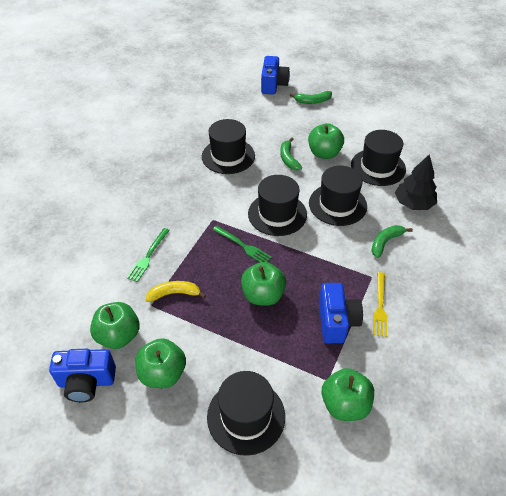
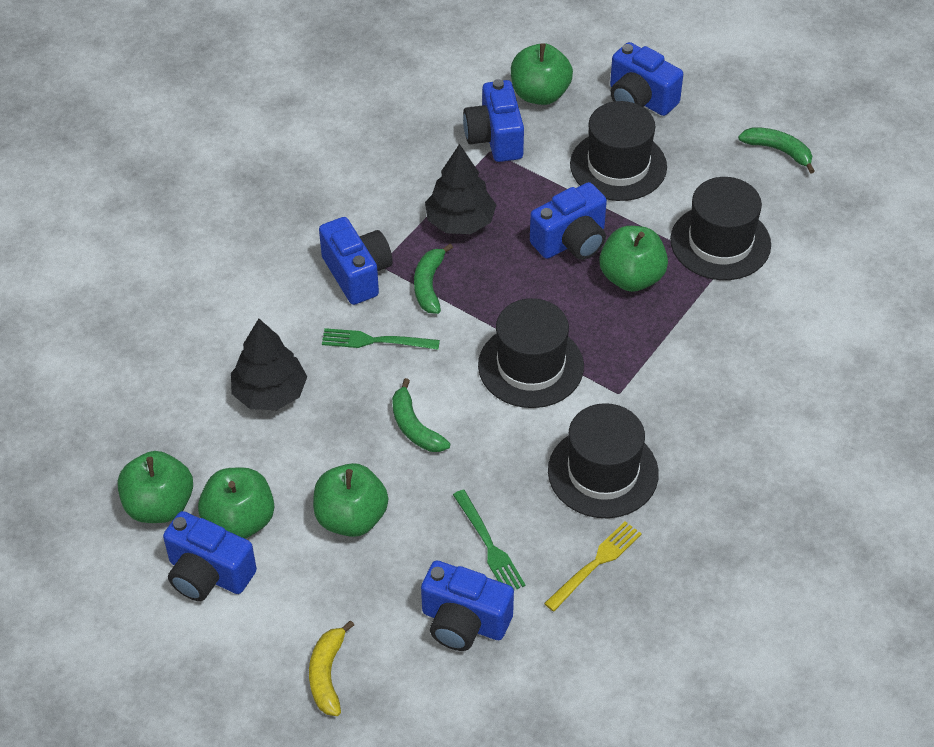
black hat: 5 -> 4
black tree: 1 -> 2
blue camera: 3 -> 6

